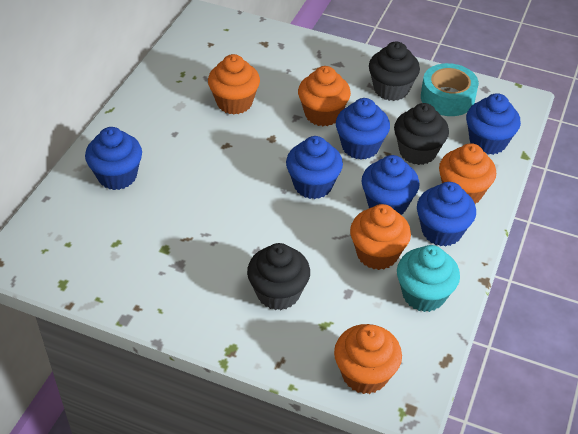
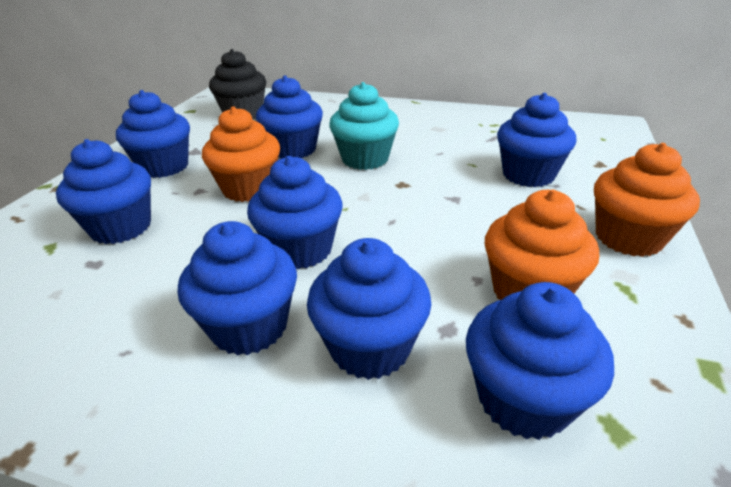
black cupcake: 3 -> 1
blue cupcake: 6 -> 8
orange cupcake: 5 -> 3
turquoise tape: 1 -> 0

